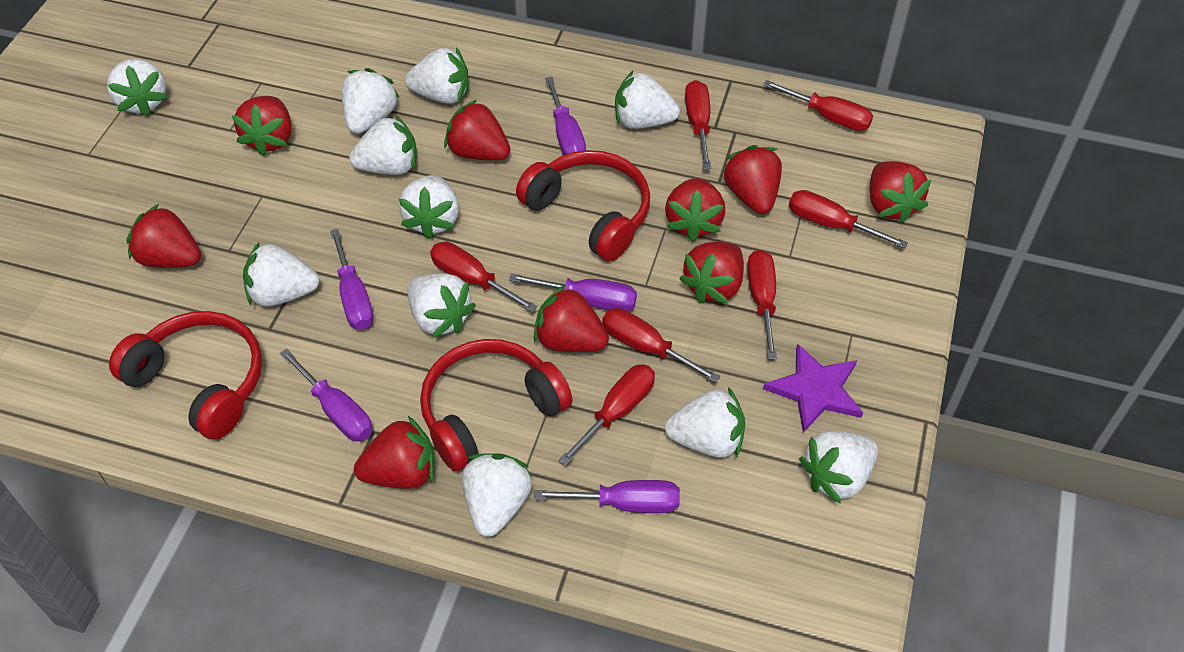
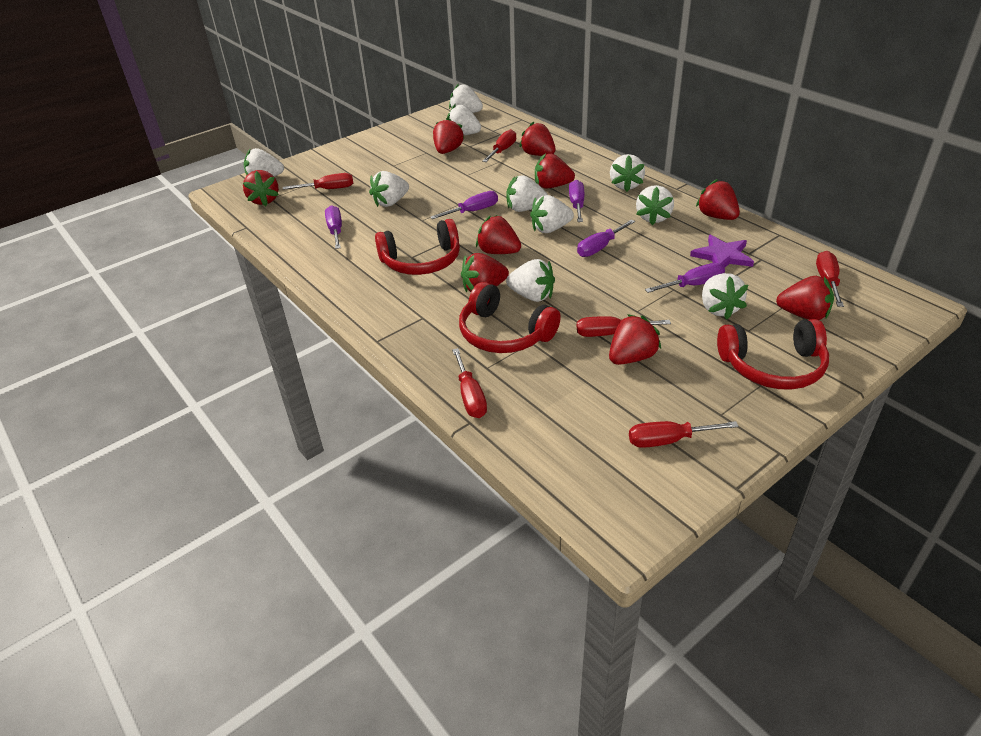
red screwdriver: 7 -> 6
white strawberry: 11 -> 10

